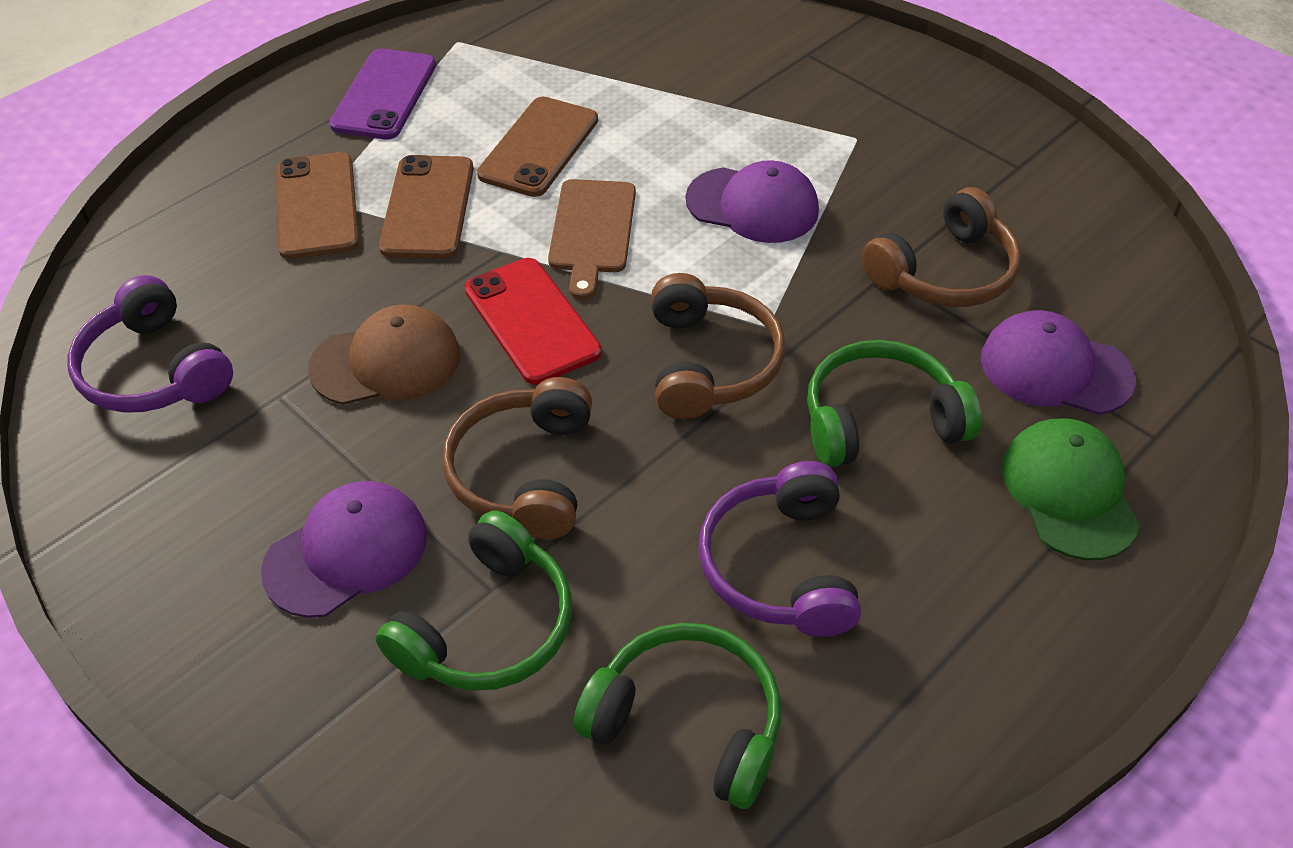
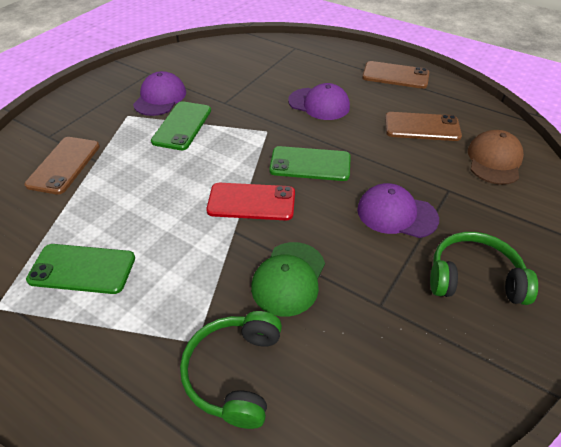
brown cutting board: 1 -> 0
brown headphones: 3 -> 0
green headphones: 3 -> 2
green phone: 0 -> 3
purple headphones: 2 -> 0
purple phone: 1 -> 0

